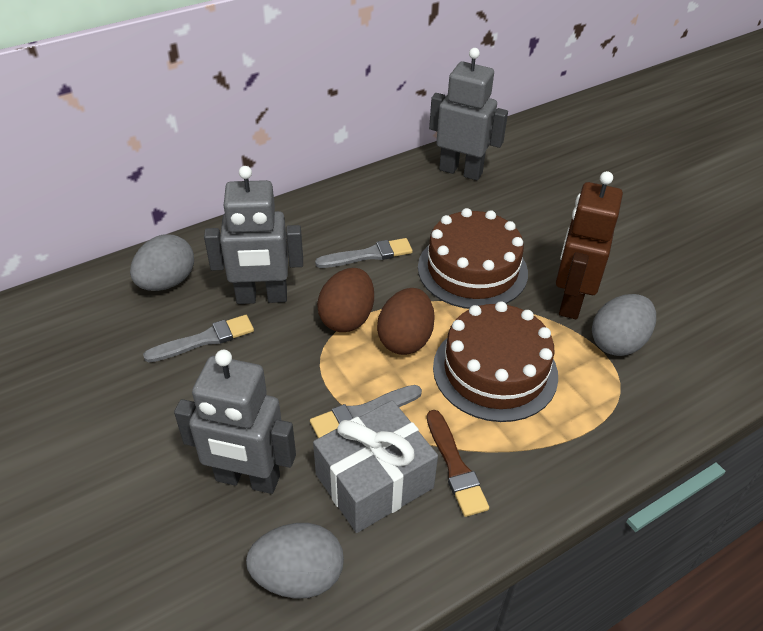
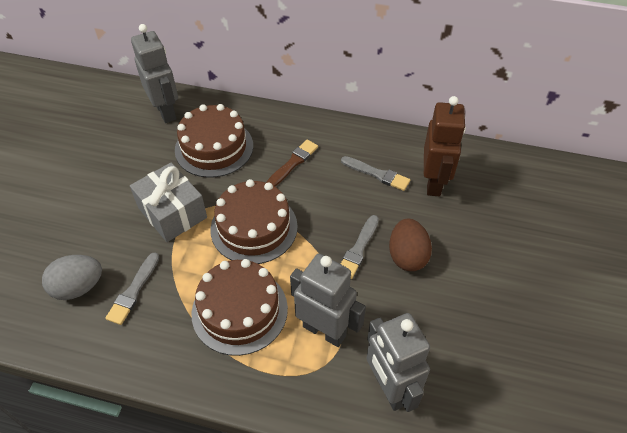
brown cake: 2 -> 3
brown egg: 2 -> 1
grey egg: 3 -> 1

